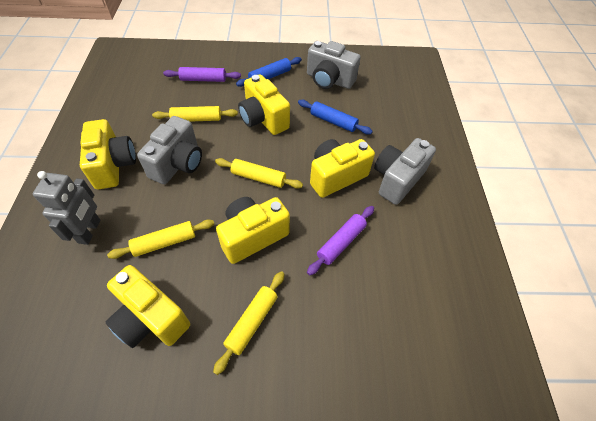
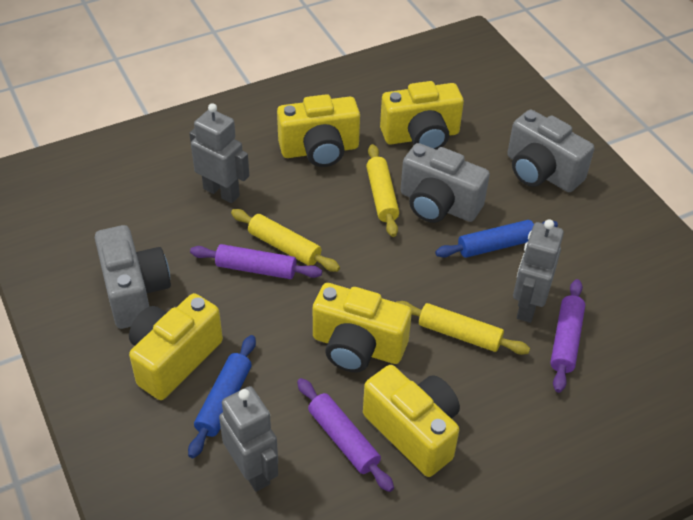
grey robot: 1 -> 3
purple rolling pin: 2 -> 3
yellow rolling pin: 4 -> 3

